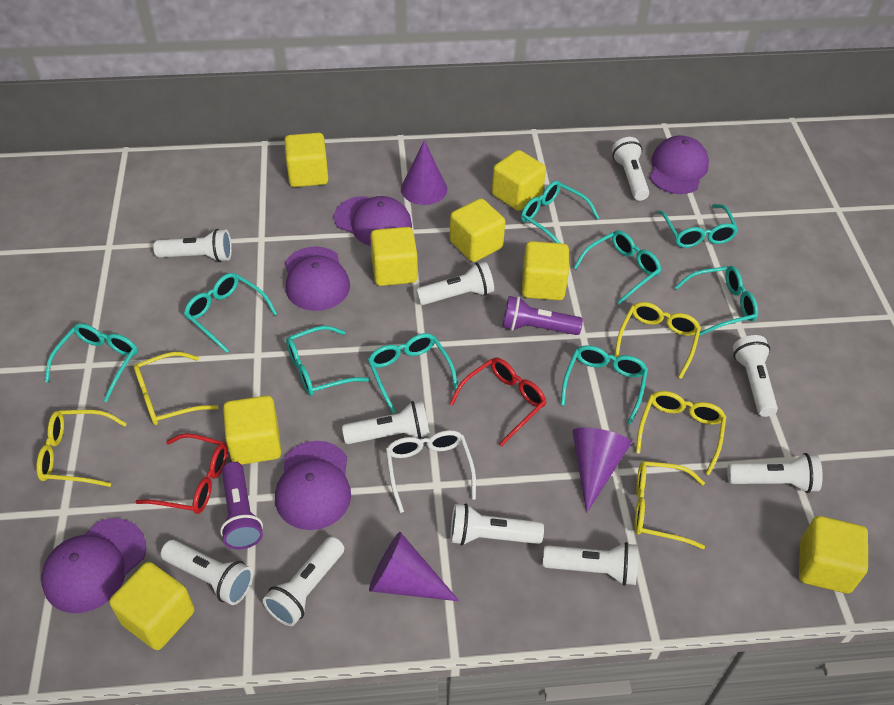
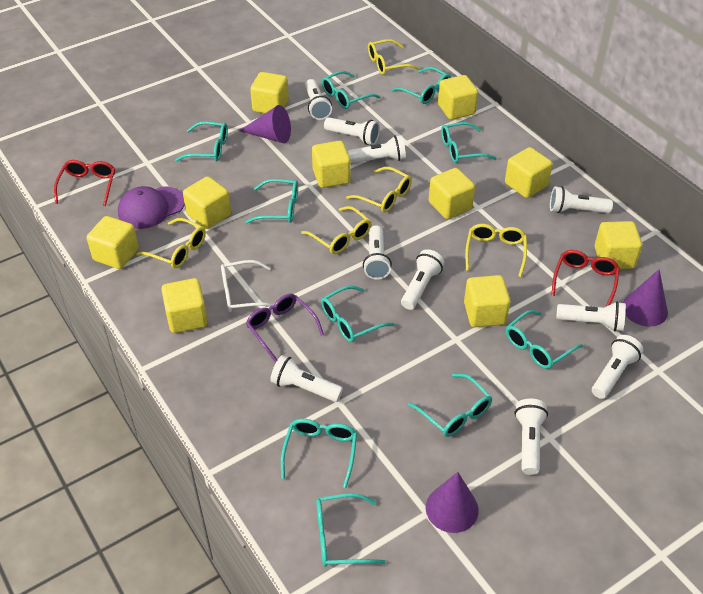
purple cap: 5 -> 1
purple flashlight: 2 -> 0
purple glasses: 0 -> 1
turquoise glasses: 9 -> 10
yellow cube: 8 -> 10

